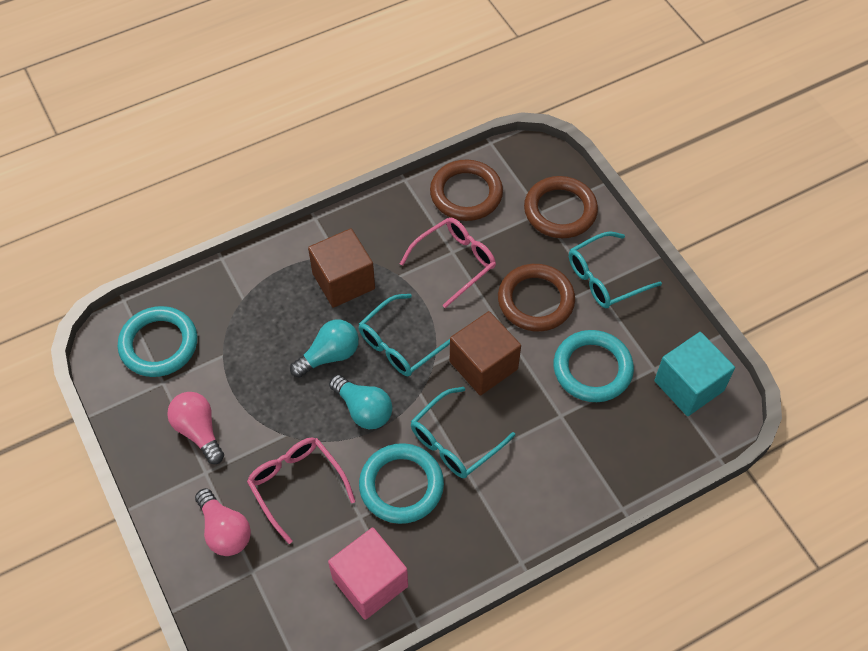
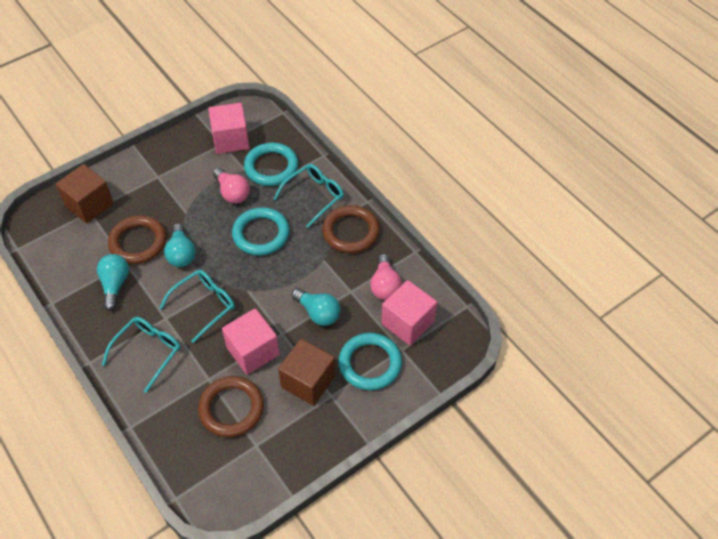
pink cube: 1 -> 3
pink glasses: 2 -> 0
turquoise cube: 1 -> 0
turquoise light bulb: 2 -> 3

